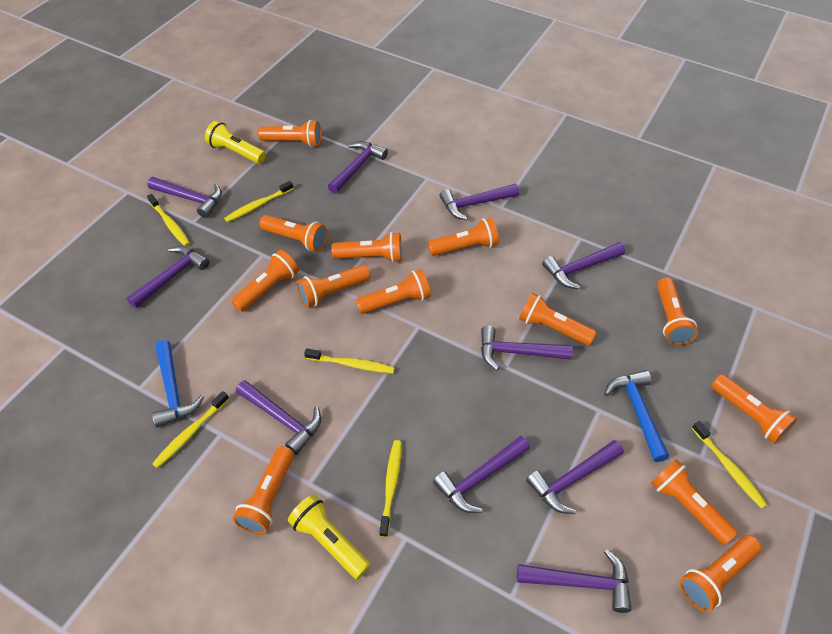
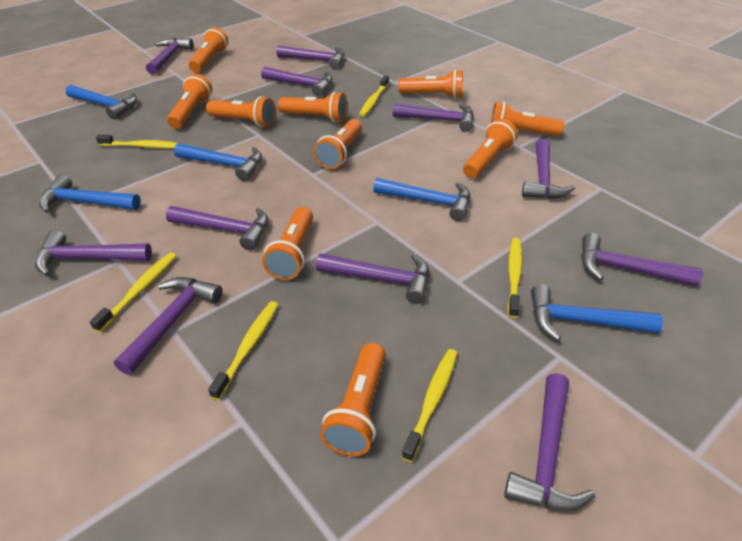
blue hammer: 2 -> 5
orange flashlight: 13 -> 10
purple hammer: 10 -> 11
yellow flashlight: 2 -> 0

